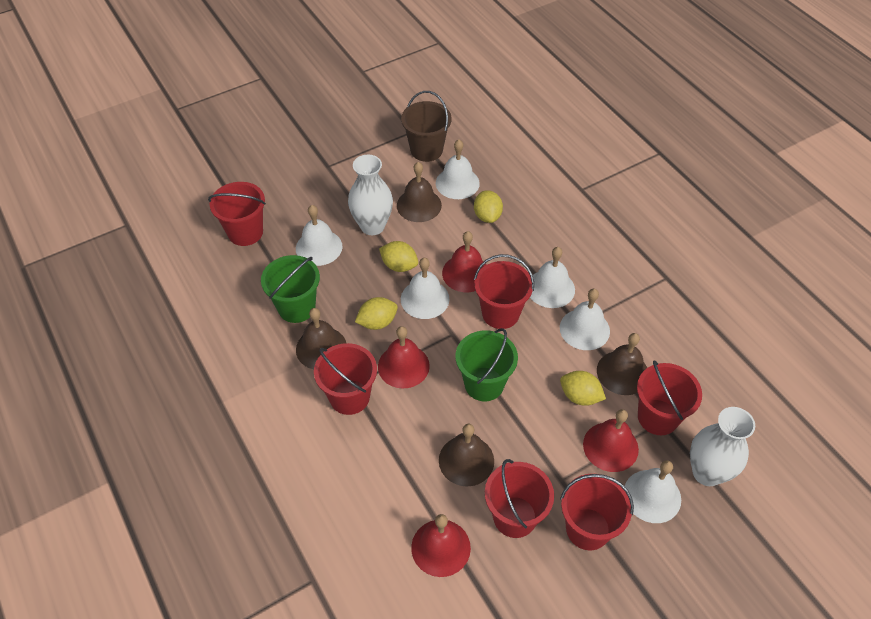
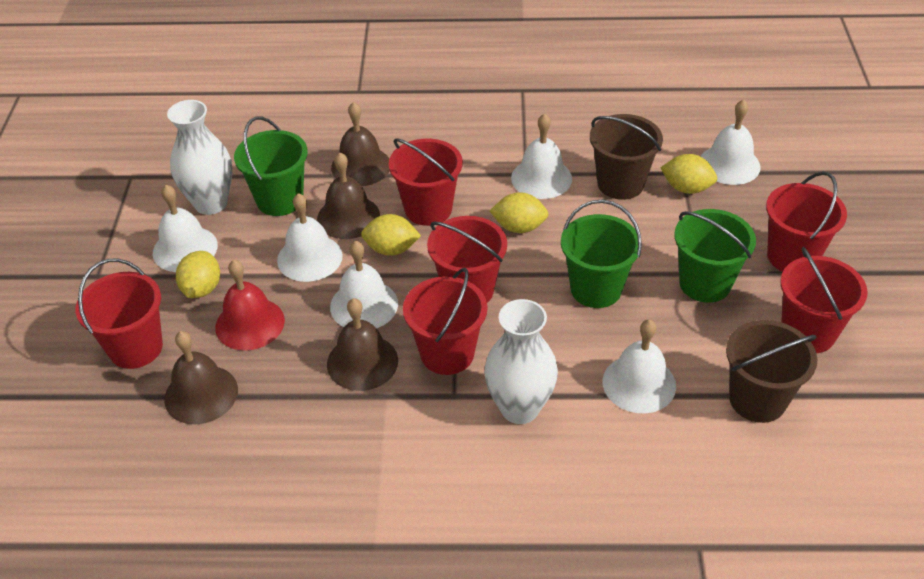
brown bucket: 1 -> 2
green bucket: 2 -> 3
red bell: 4 -> 1

